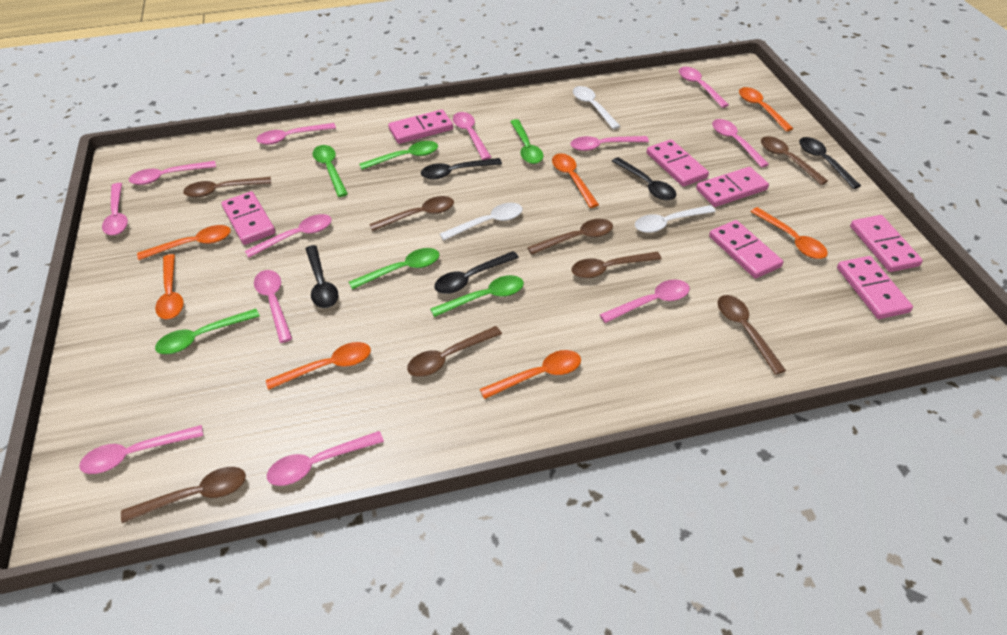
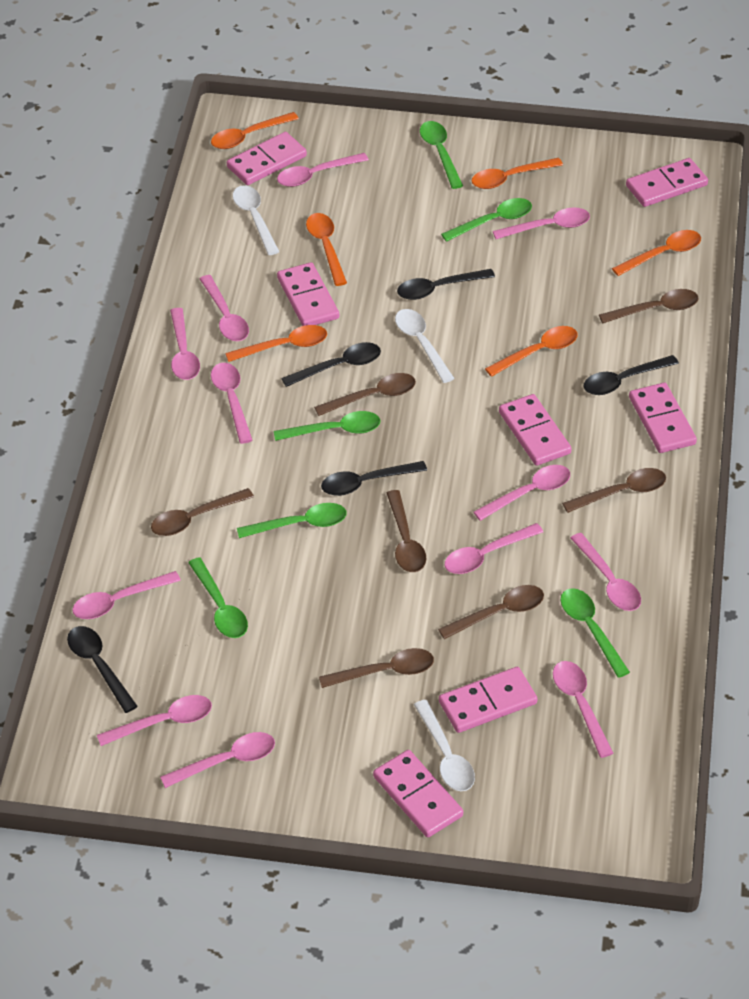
brown spoon: 8 -> 7
orange spoon: 7 -> 6

